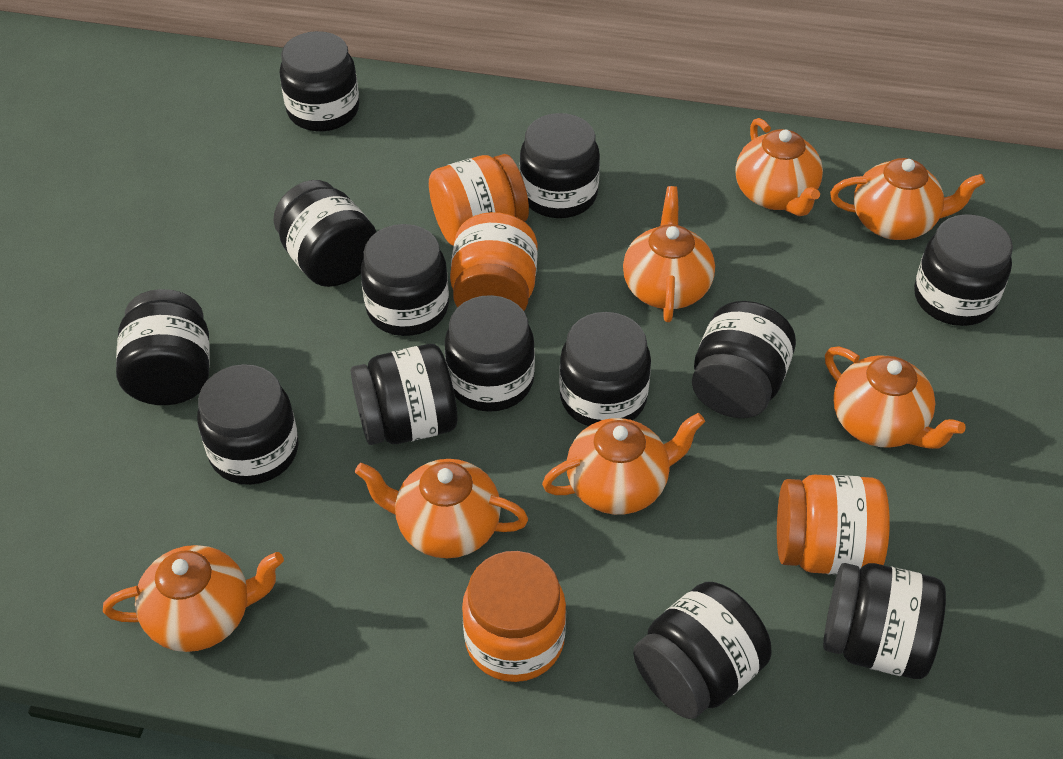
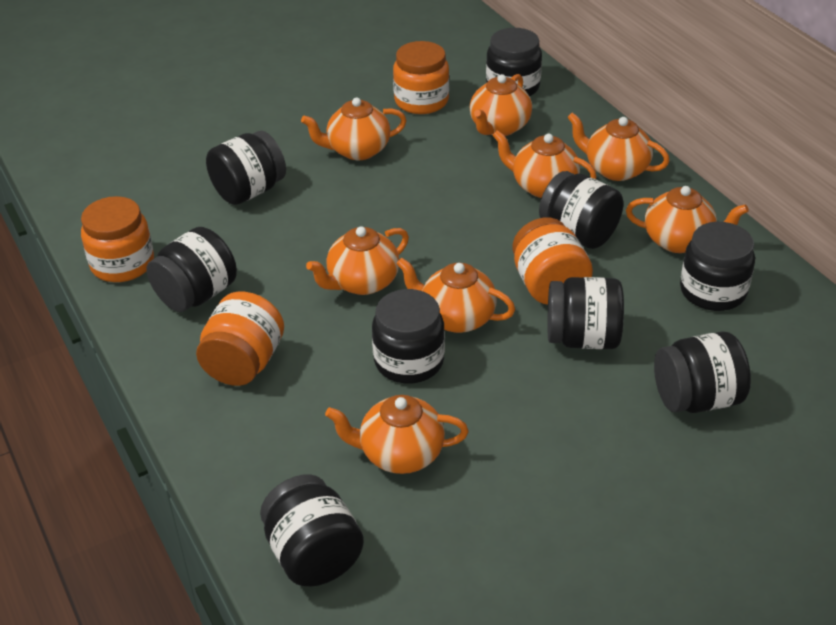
black jar: 13 -> 9
orange teapot: 7 -> 8

